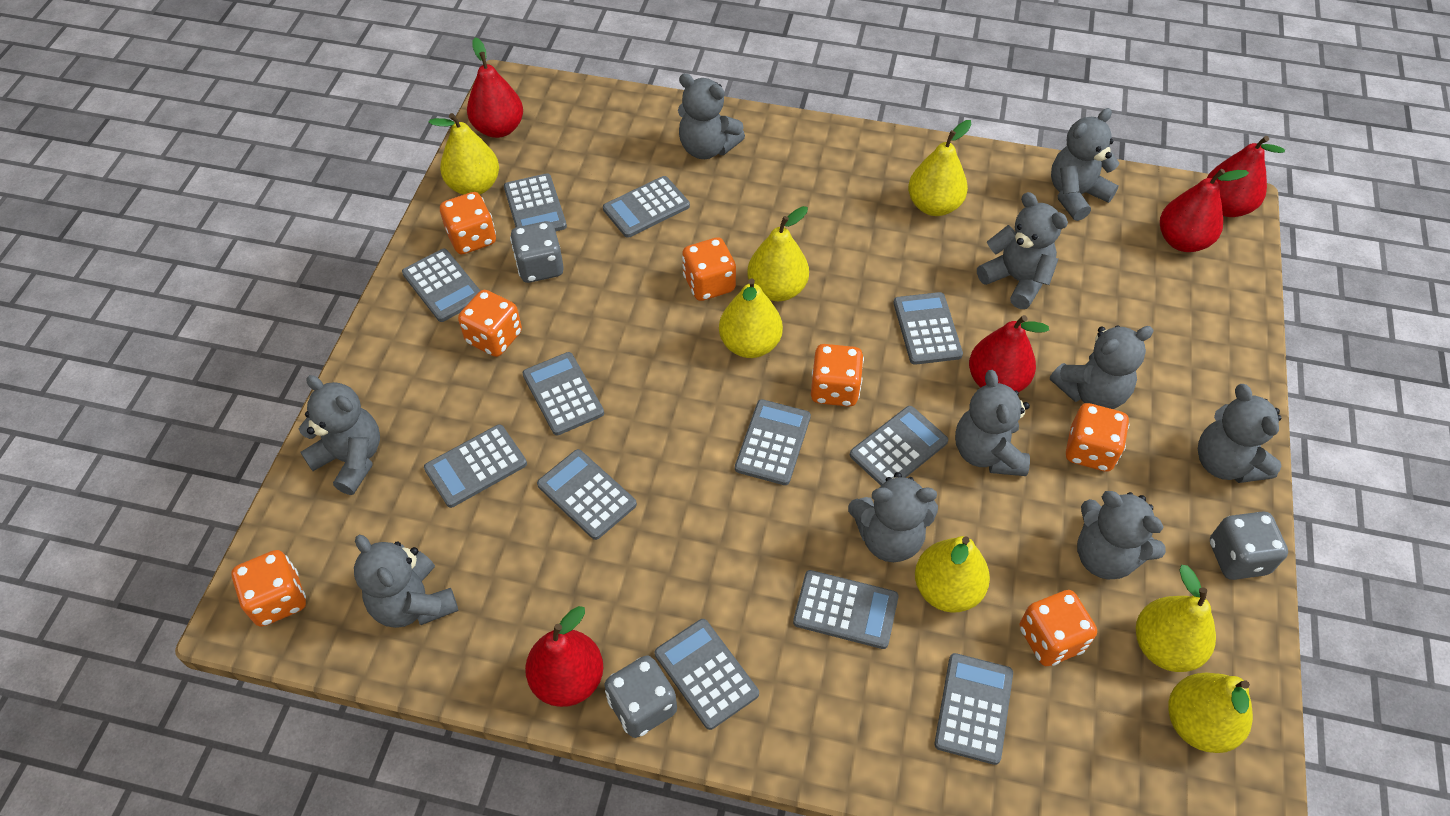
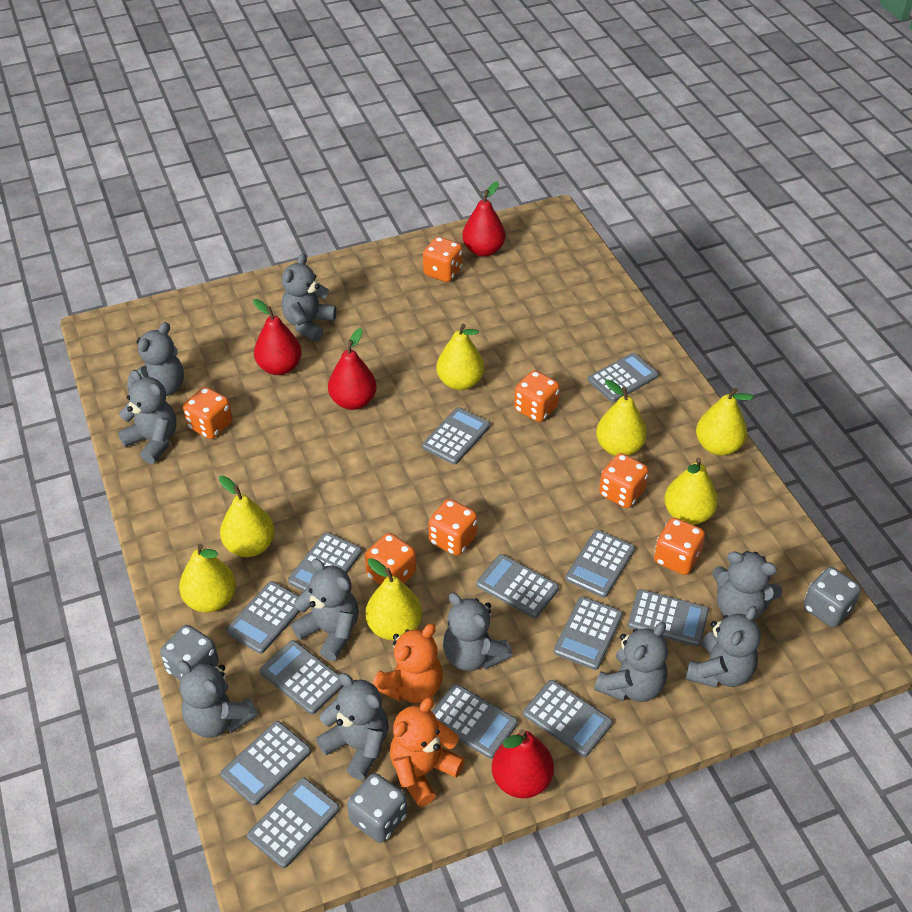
grey calculator: 12 -> 13
orange teddy bear: 0 -> 2
red pear: 5 -> 4

